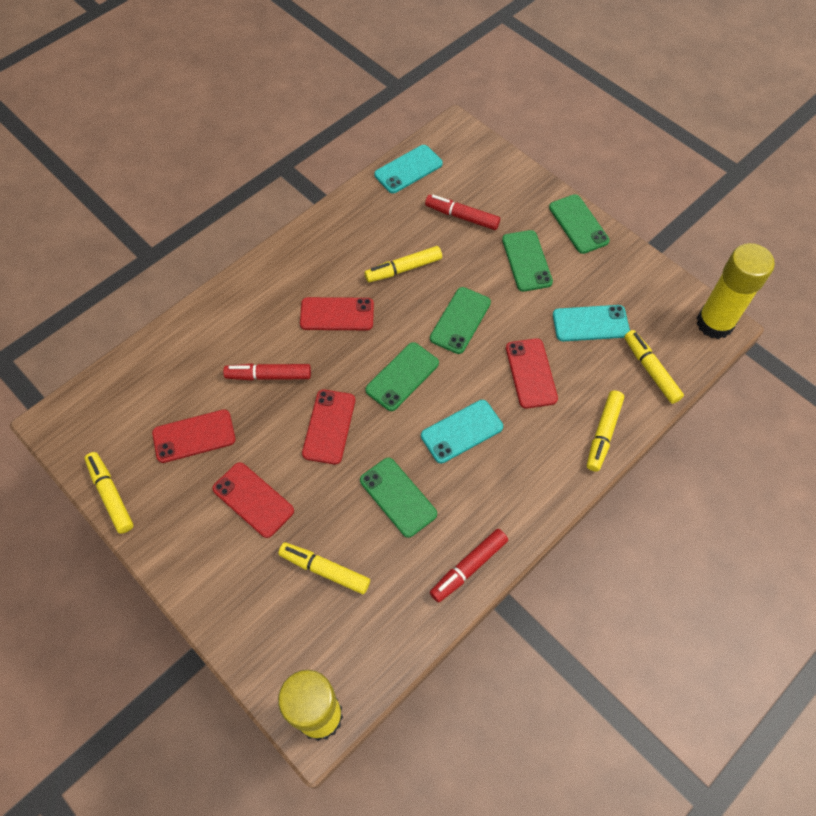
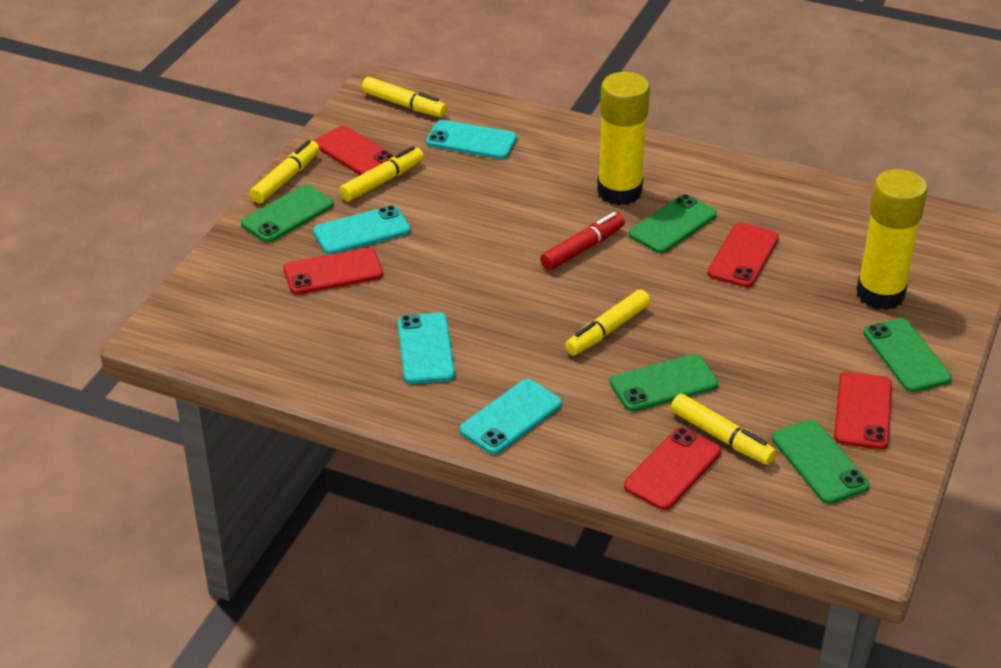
red marker: 3 -> 1
turquoise phone: 3 -> 4

